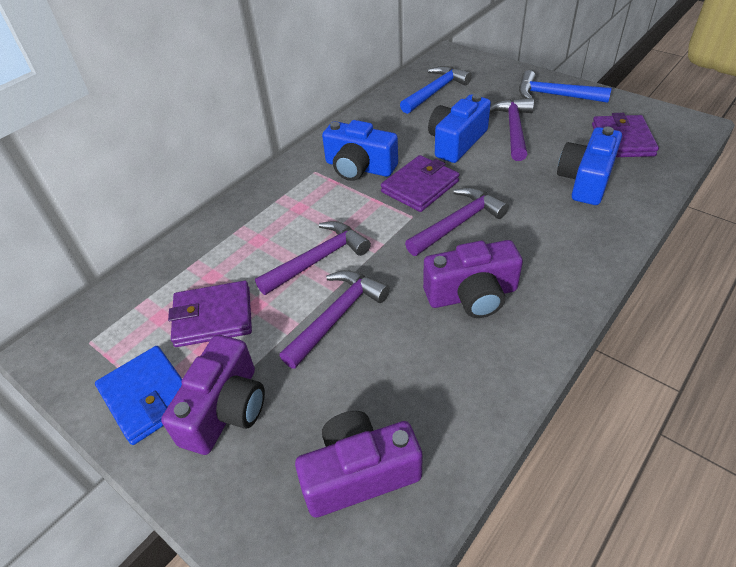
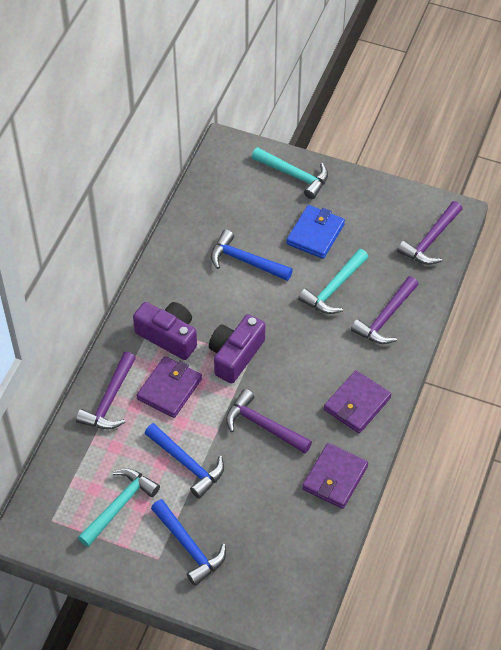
blue camera: 3 -> 0
blue hammer: 2 -> 3
purple camera: 3 -> 2
turquoise hammer: 0 -> 3

